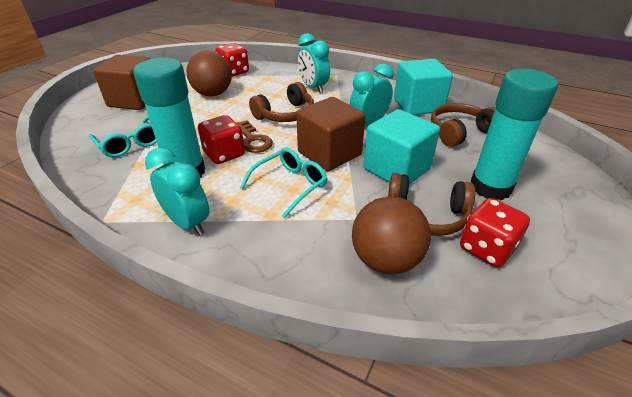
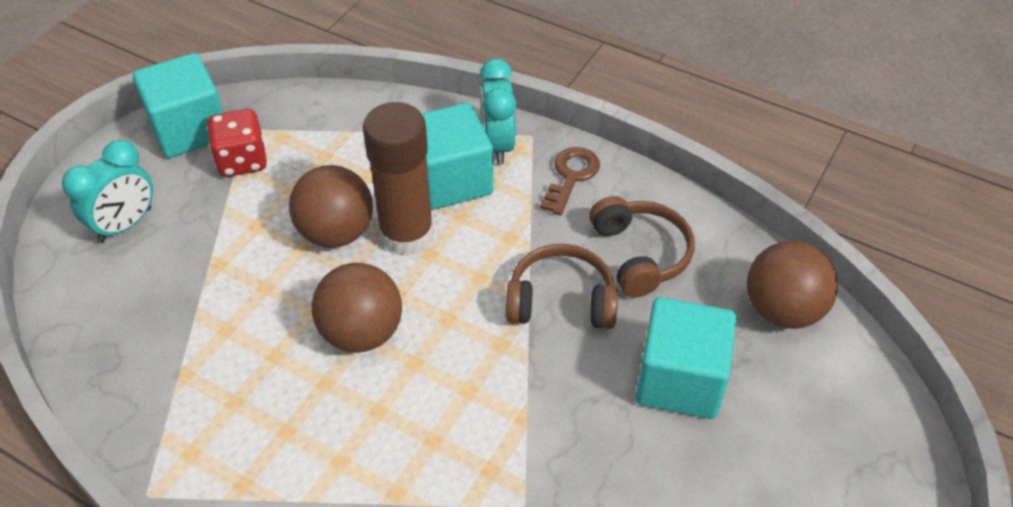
brown ball: 2 -> 3
brown cube: 2 -> 0
brown glue stick: 0 -> 1
brown headphones: 3 -> 2
red dice: 3 -> 1
turquoise clock: 3 -> 2
turquoise cube: 2 -> 3
turquoise glasses: 2 -> 0
turquoise glue stick: 2 -> 0

